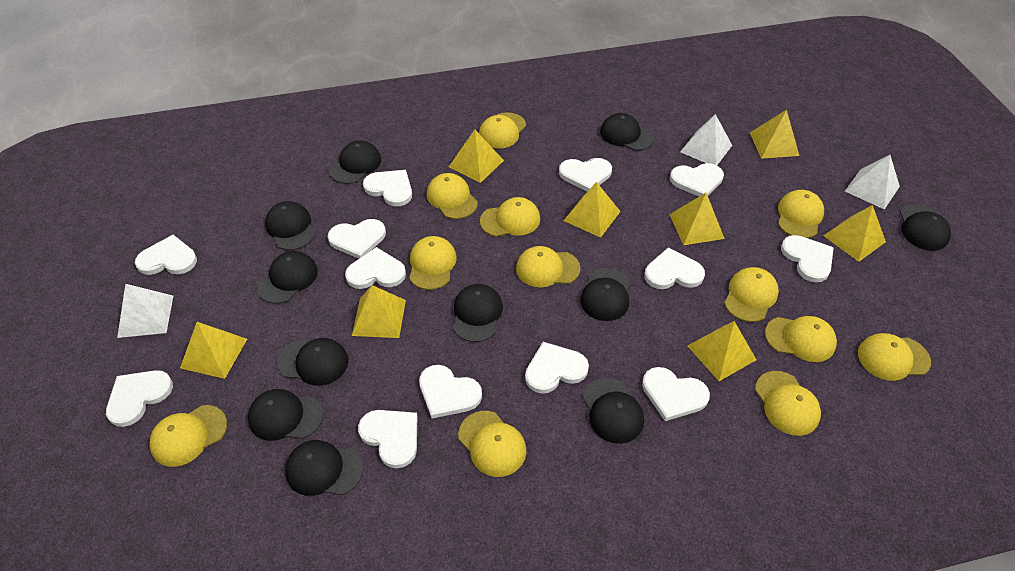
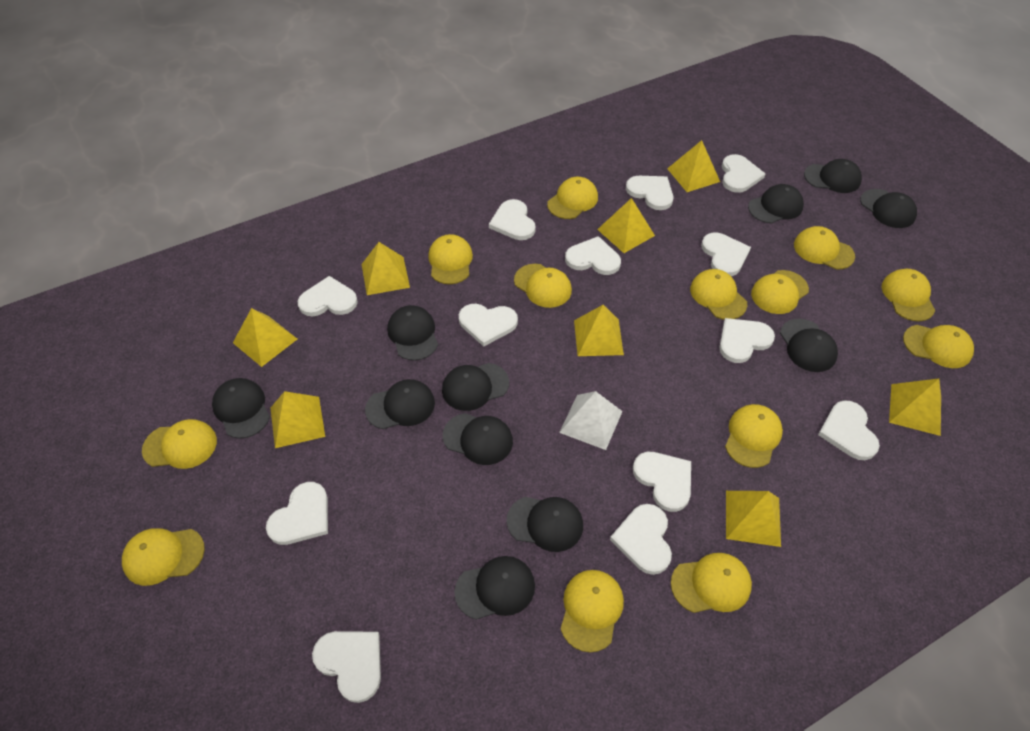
white pyramid: 3 -> 1
yellow cap: 12 -> 13

